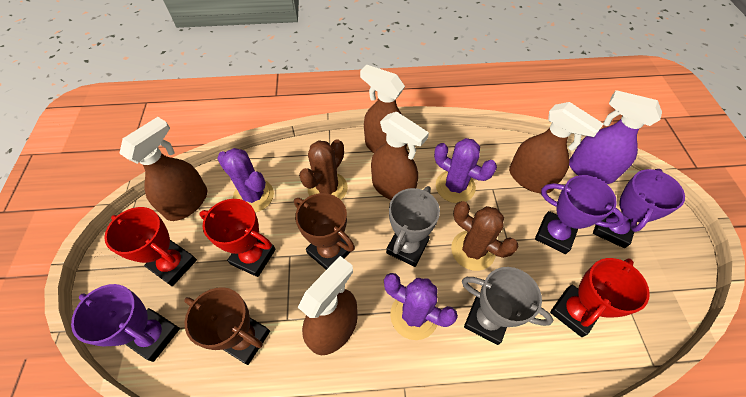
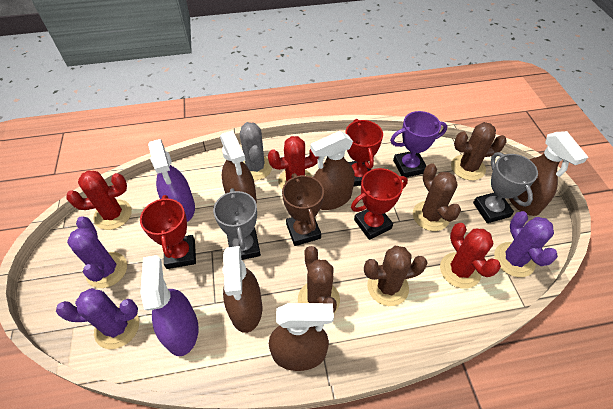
brown cactus: 2 -> 4
brown trophy: 2 -> 1
grey cactus: 0 -> 1
purple spray bottle: 1 -> 2
purple trophy: 3 -> 1
red cactus: 0 -> 3

